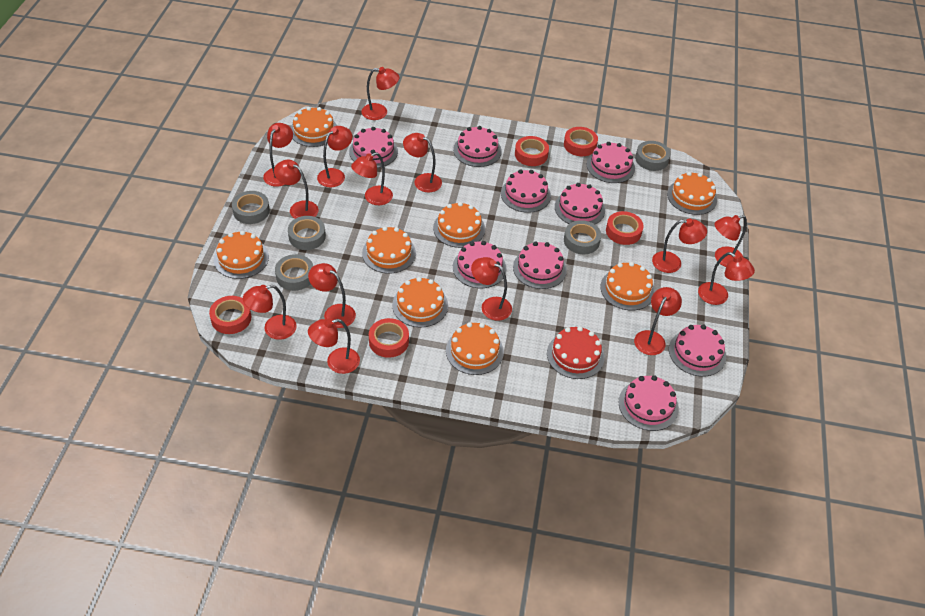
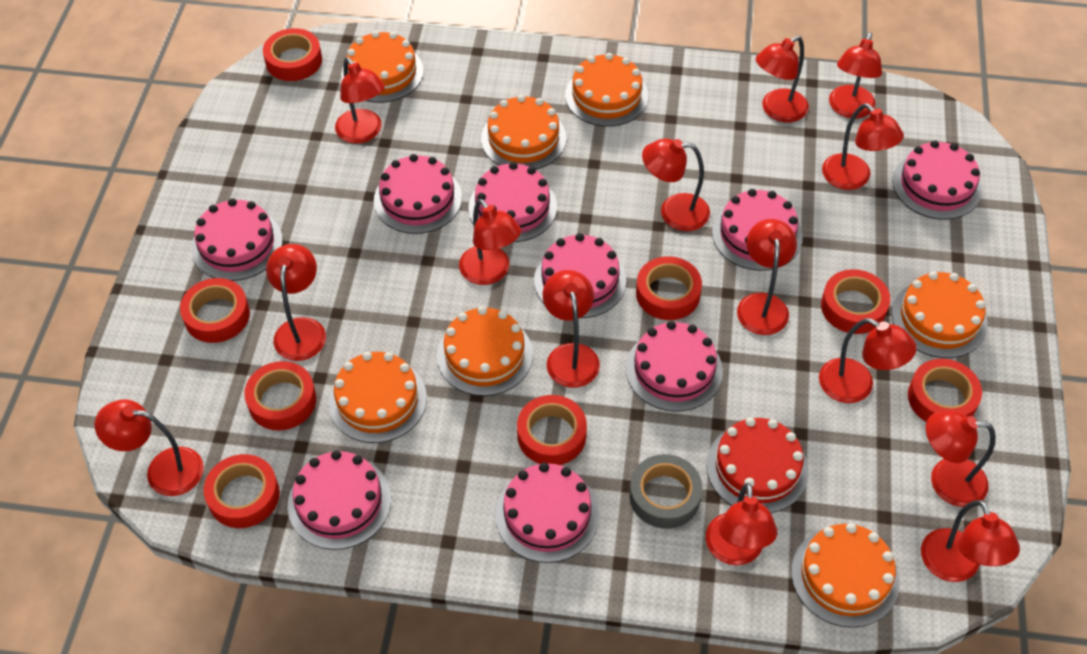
grey tape: 5 -> 1
orange cake: 8 -> 7
red tape: 5 -> 8

